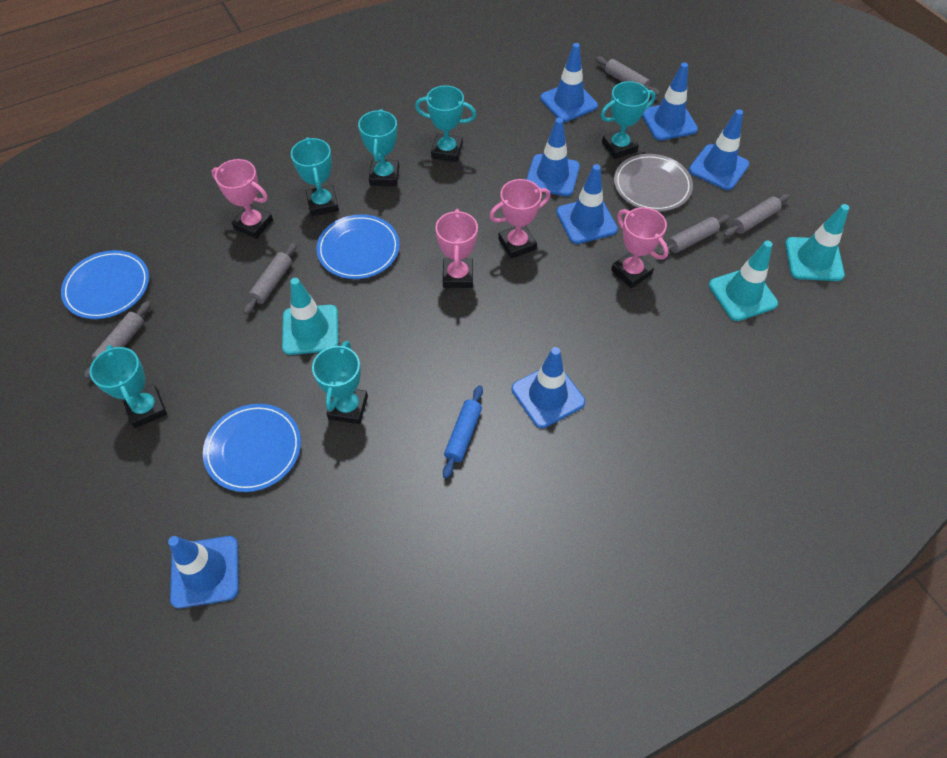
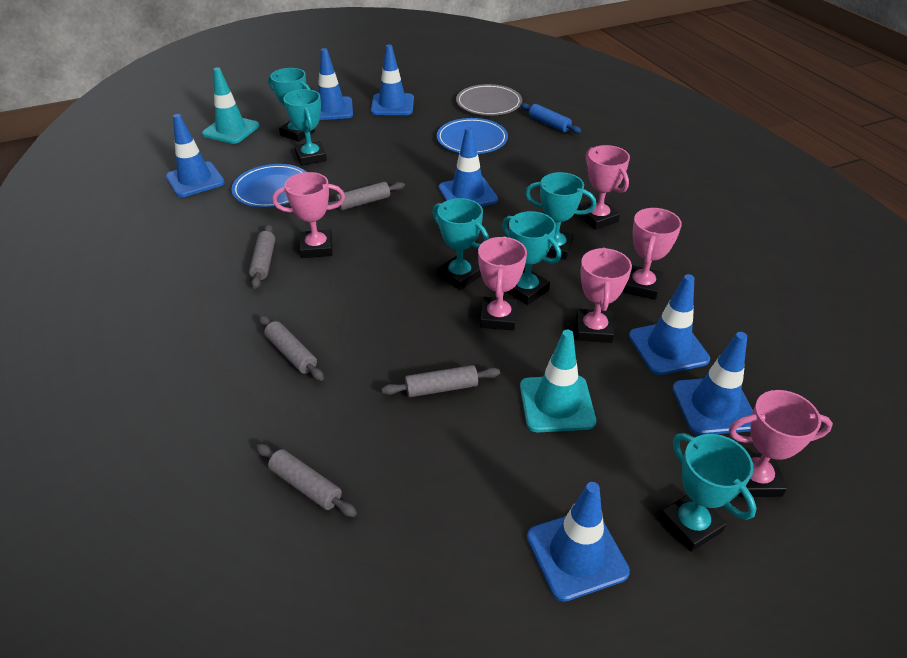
blue plate: 3 -> 2
pink trophy: 4 -> 6
turquoise traffic cone: 3 -> 2

